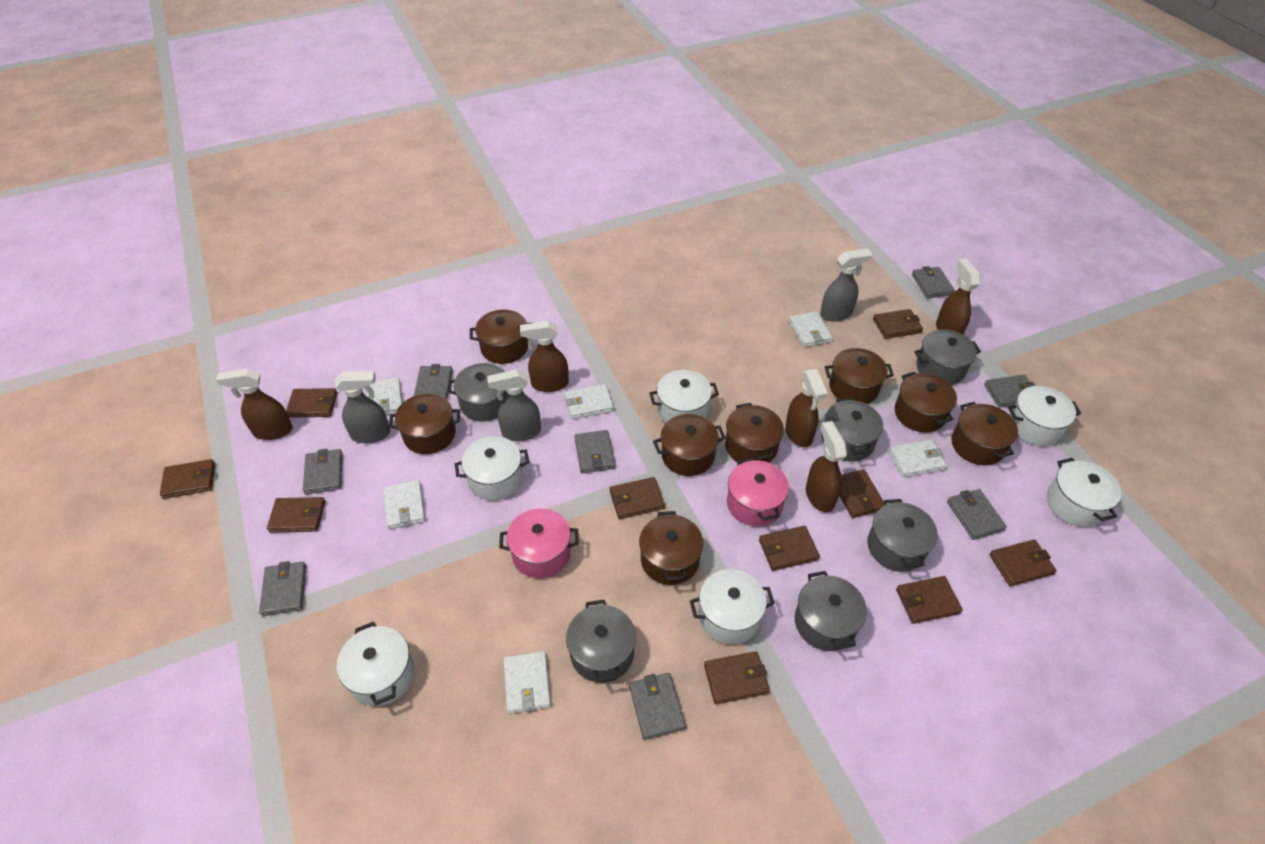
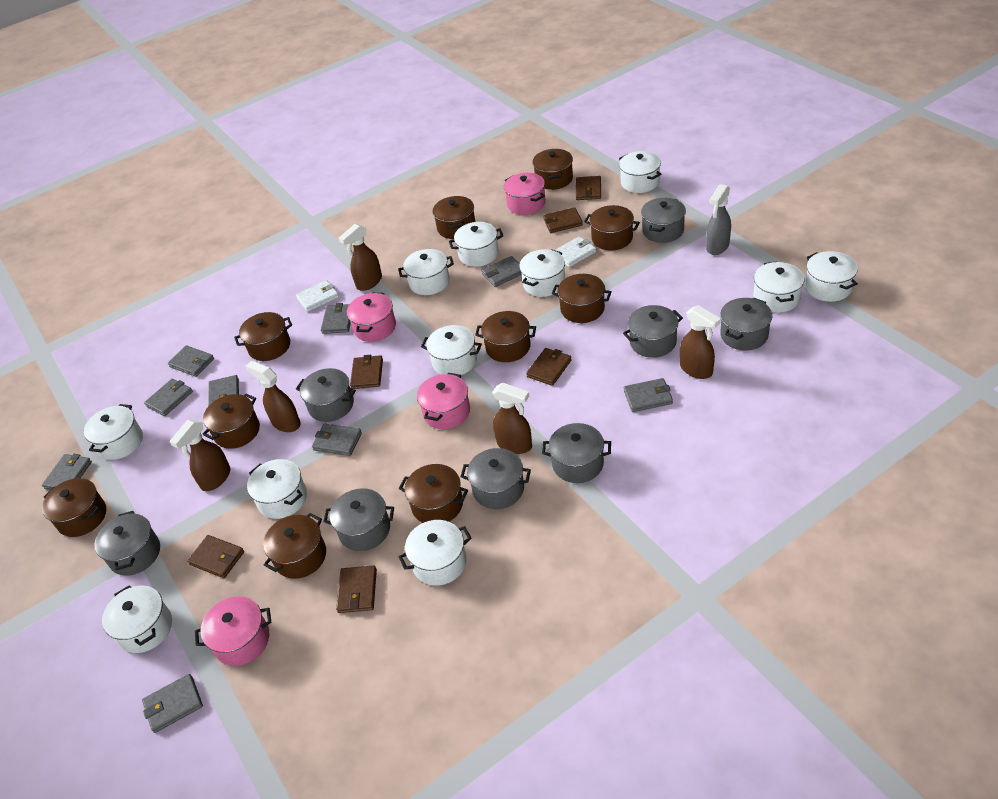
brown pot: 8 -> 10
brown wallet: 10 -> 6
grey pot: 6 -> 8
grey spray bottle: 3 -> 1
grey wallet: 8 -> 9
pink pot: 2 -> 4
white pot: 6 -> 11
white wallet: 6 -> 2

